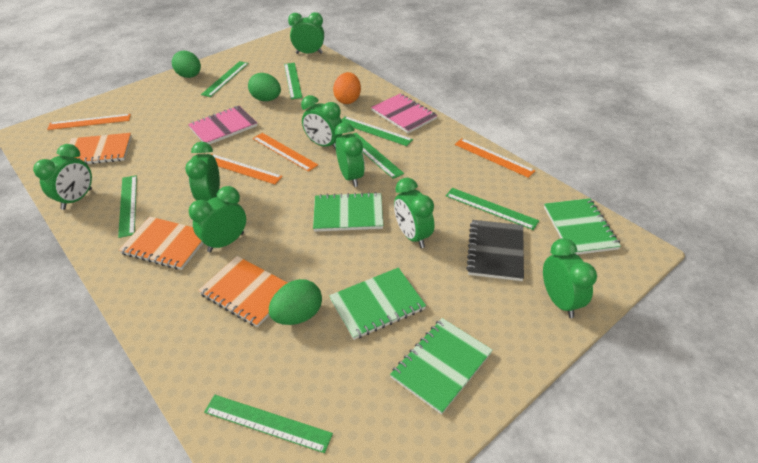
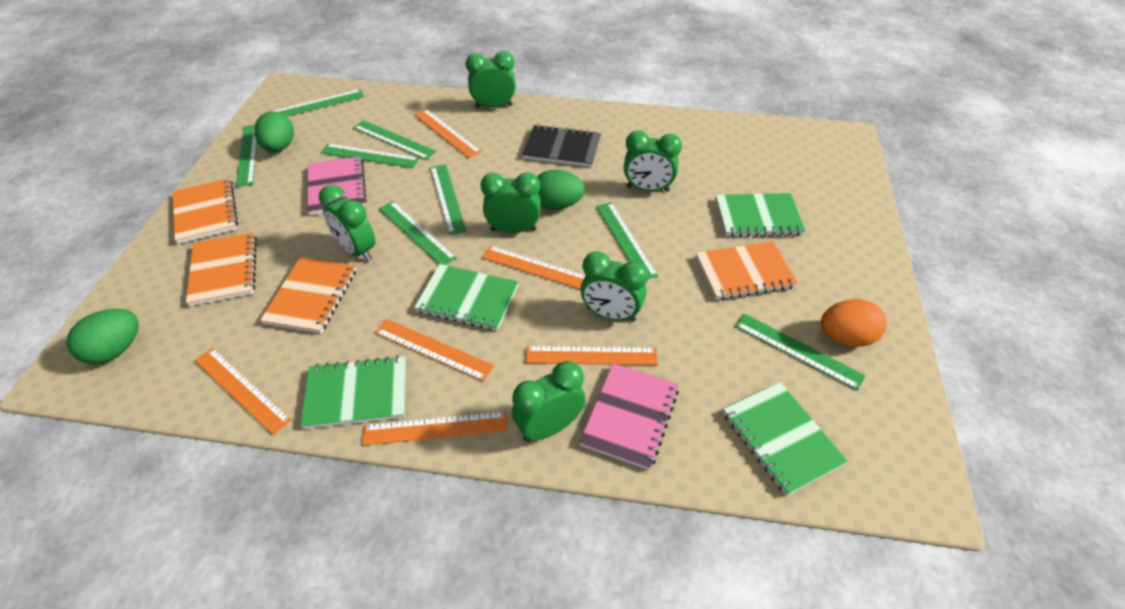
green clock: 8 -> 6
green ruler: 7 -> 8
orange notebook: 3 -> 4
orange ruler: 4 -> 6

